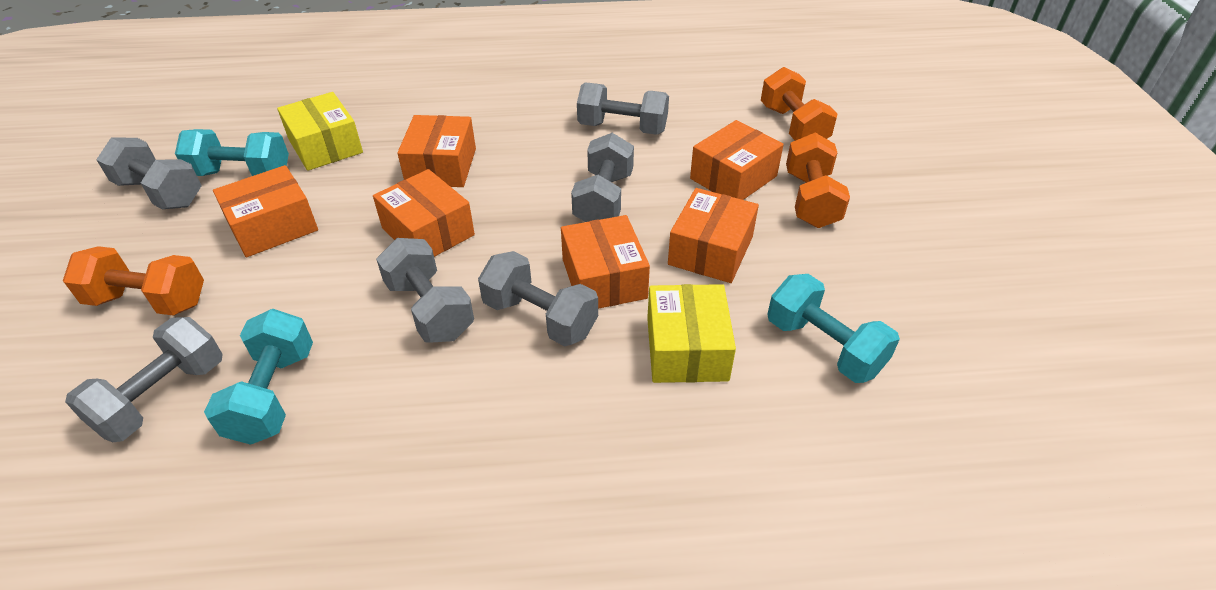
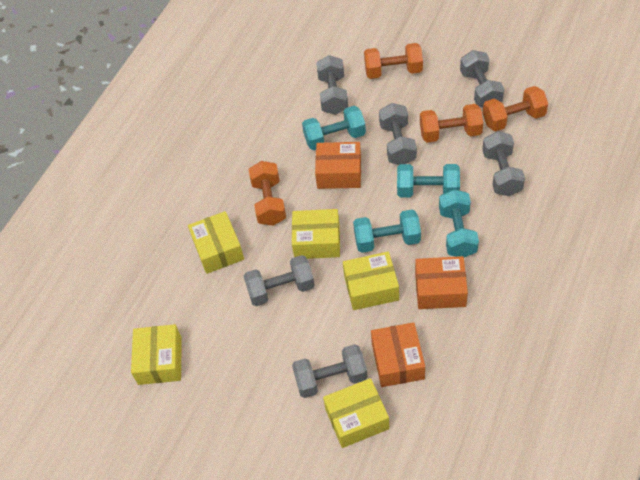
orange box: 6 -> 3
orange dumbbell: 3 -> 4
turquoise dumbbell: 3 -> 4
yellow box: 2 -> 5

